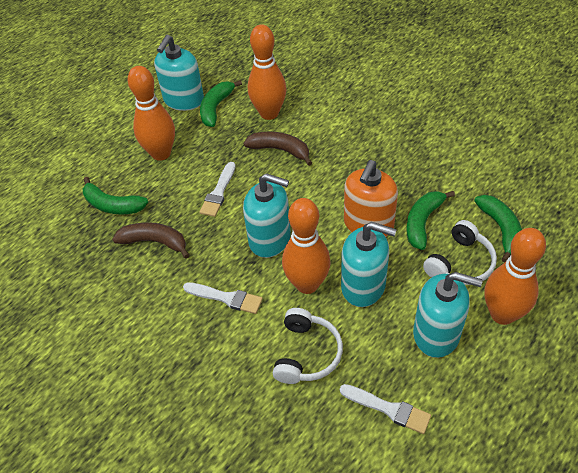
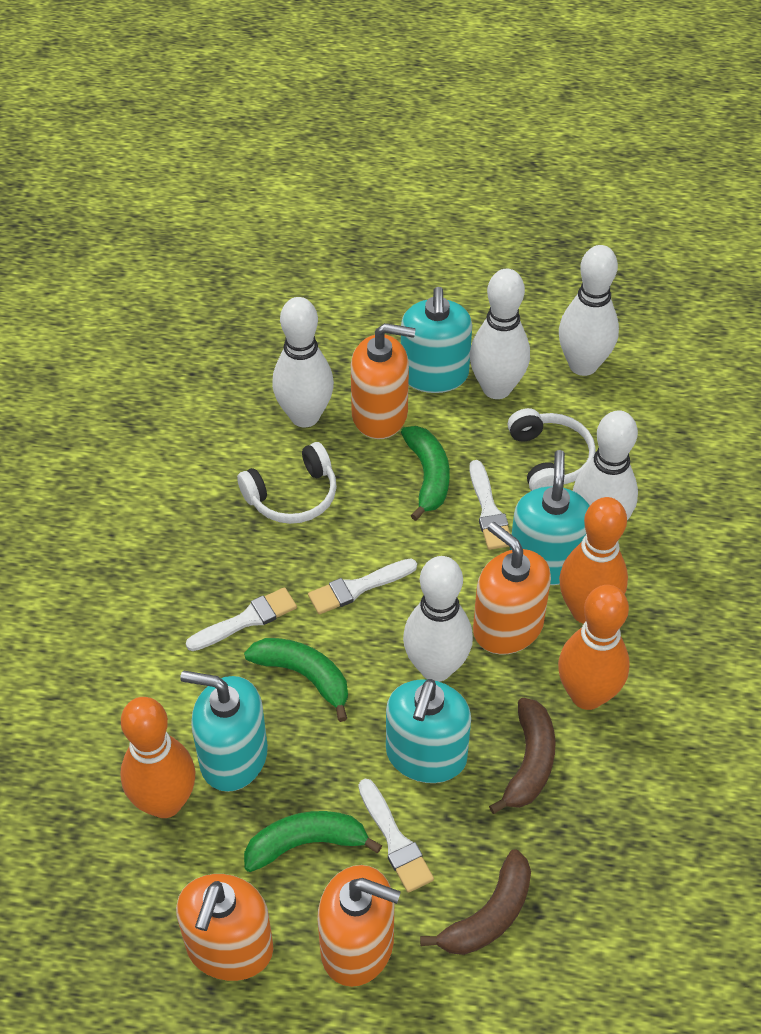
green banana: 4 -> 3
orange bowling pin: 4 -> 3
orange soap dispenser: 1 -> 4
white bowling pin: 0 -> 5
white brush: 3 -> 4

